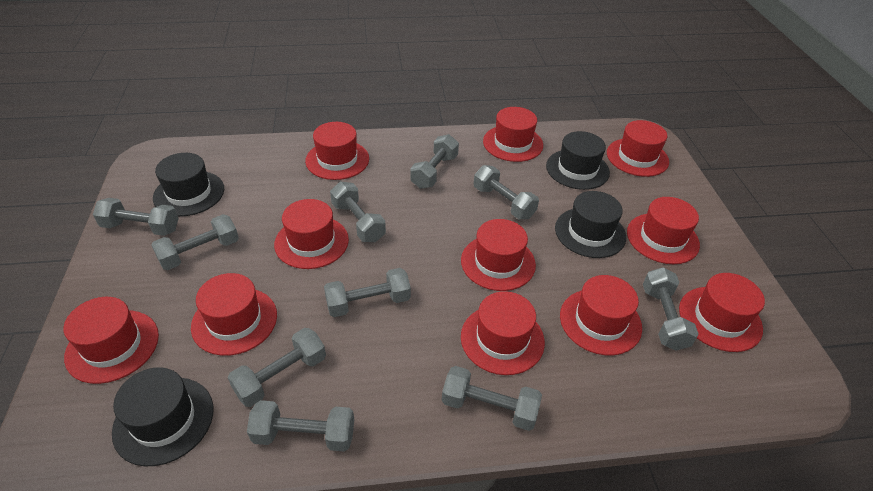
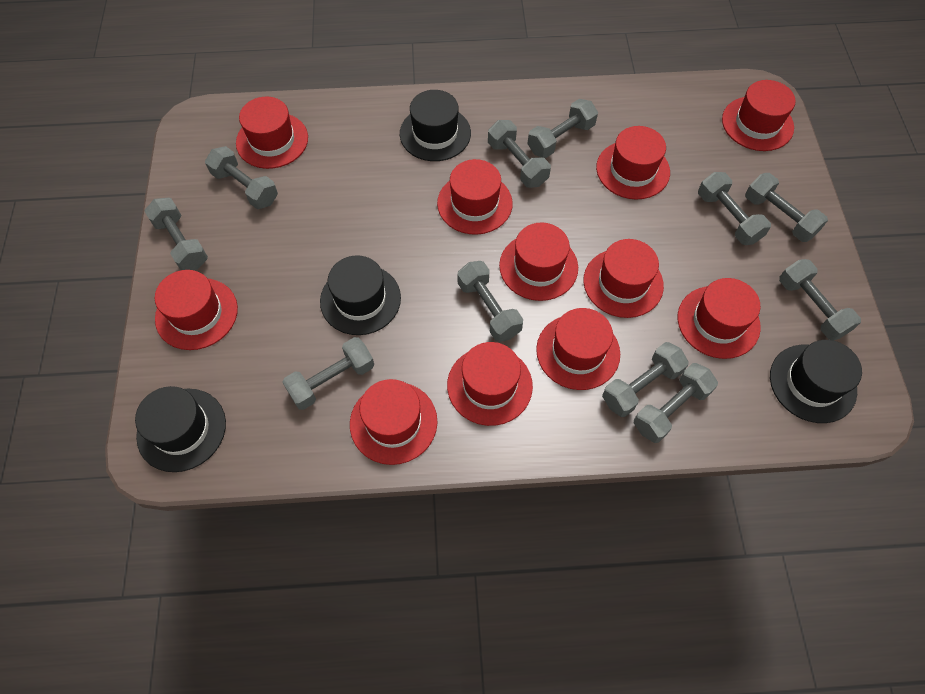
grey dumbbell: 10 -> 11

